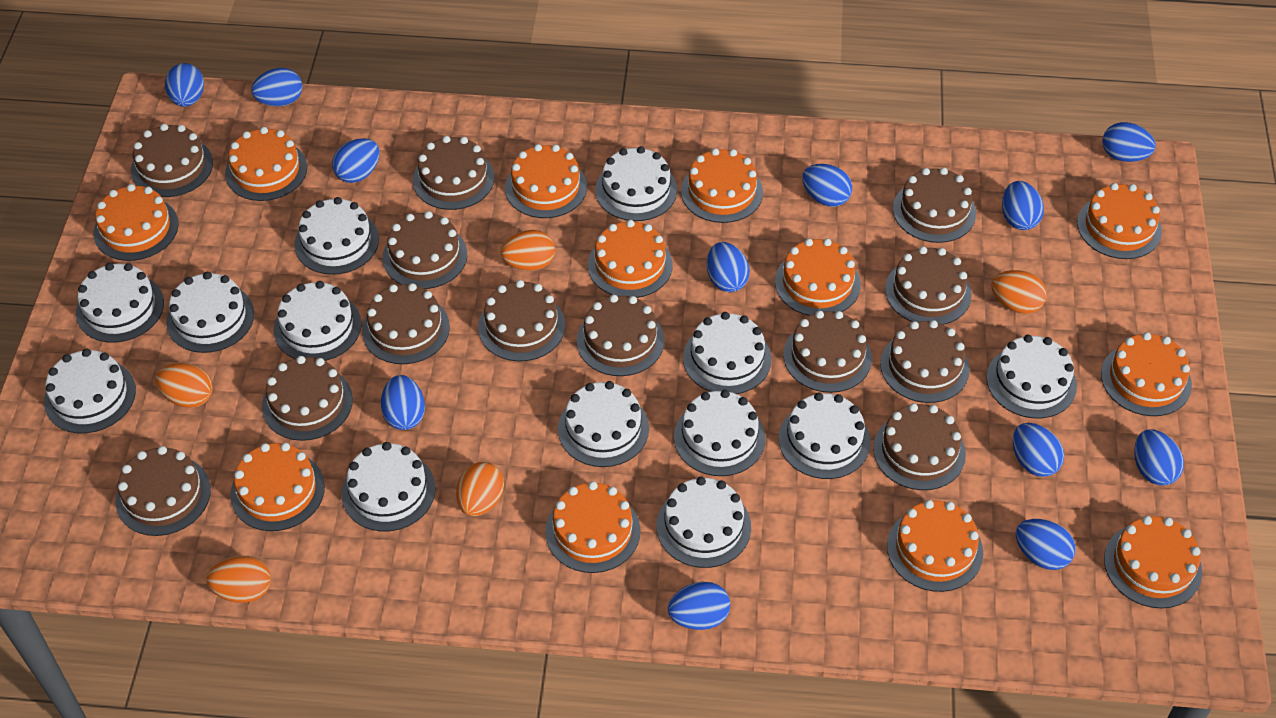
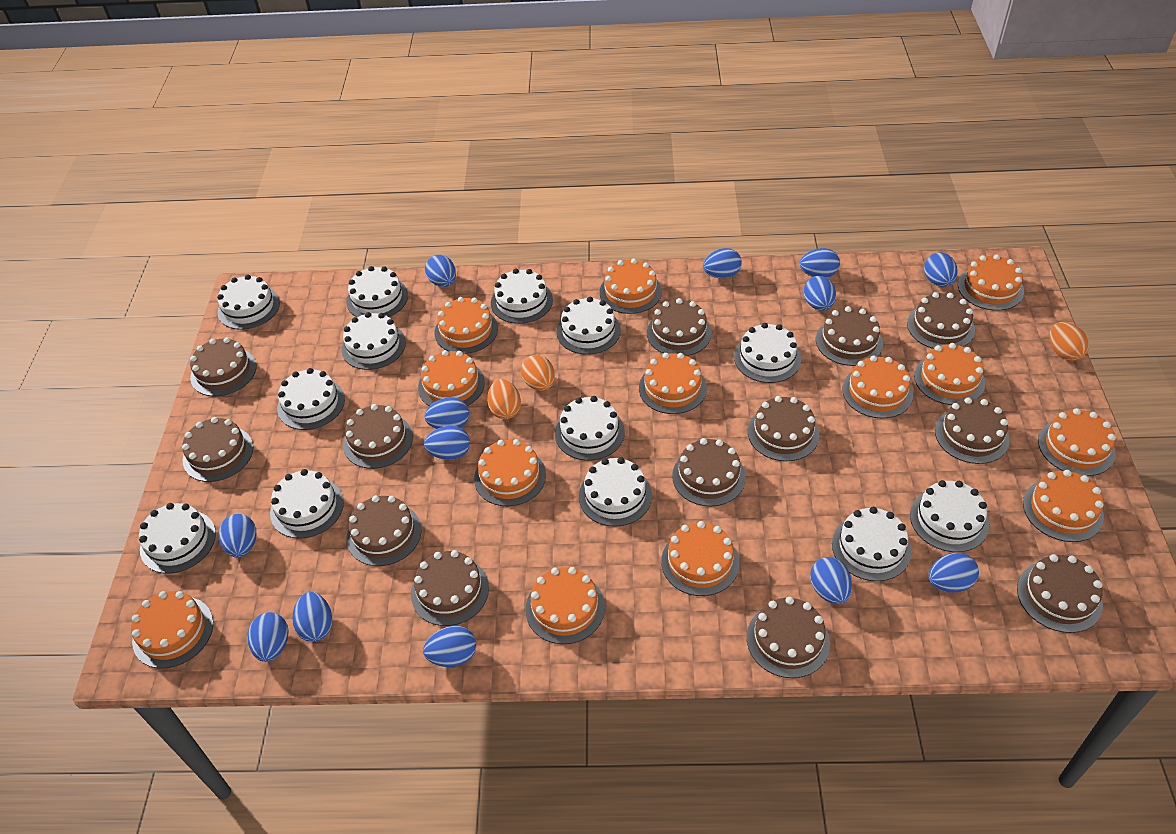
blue egg: 12 -> 13
orange cake: 12 -> 13
orange egg: 5 -> 3

